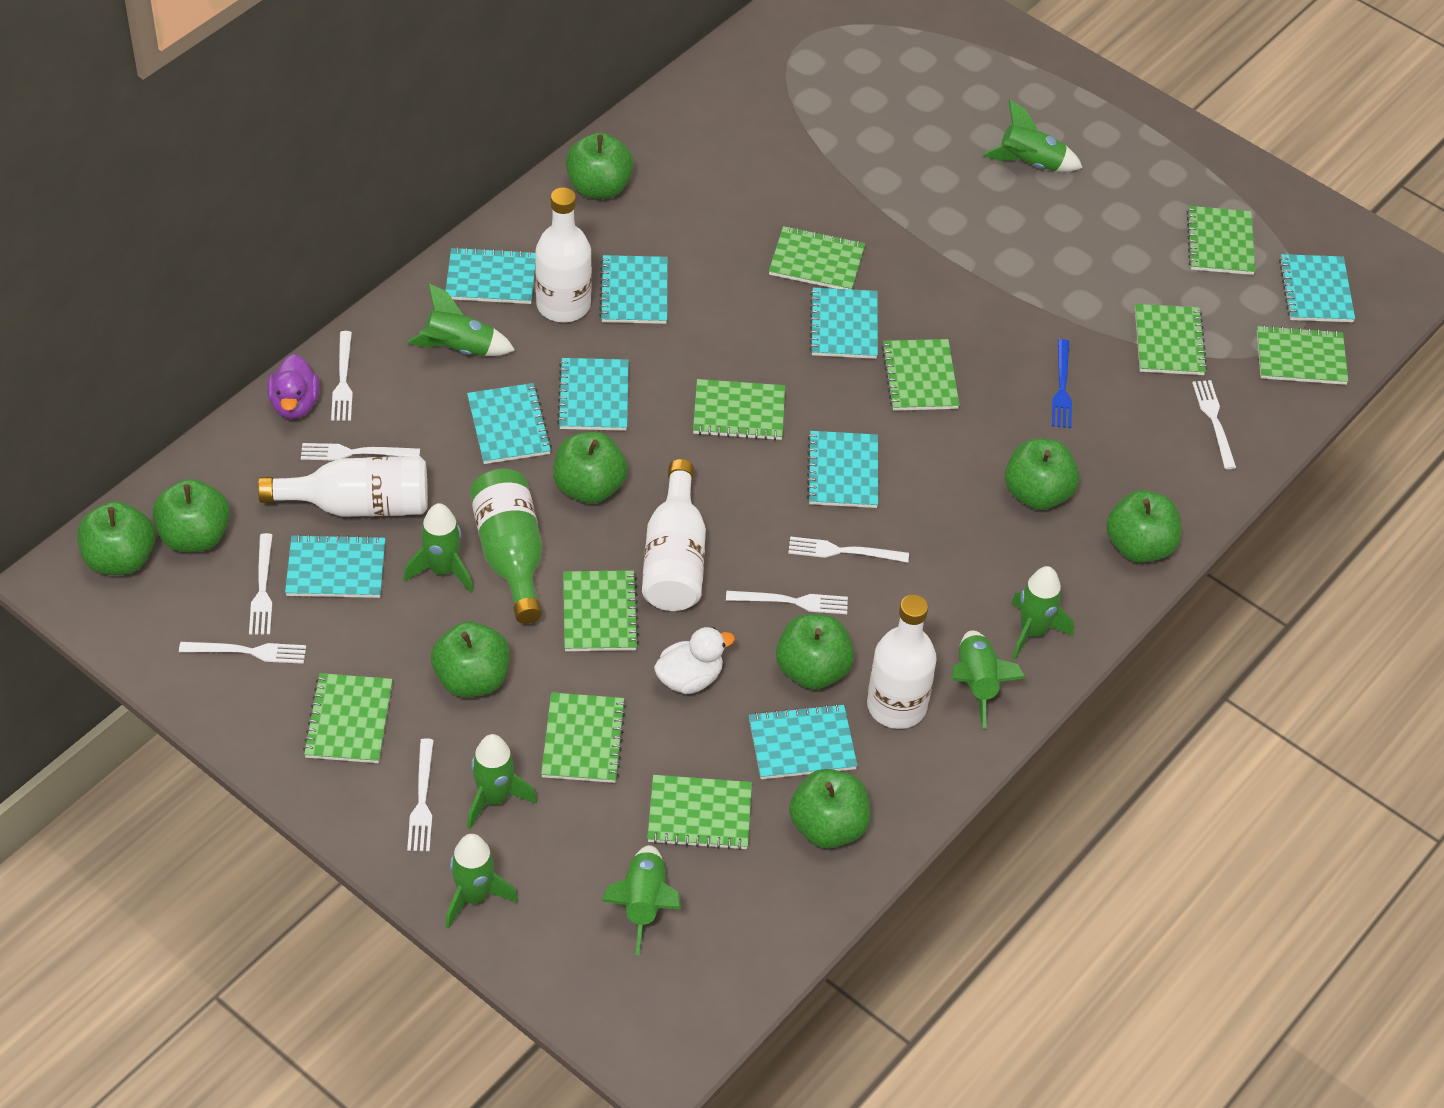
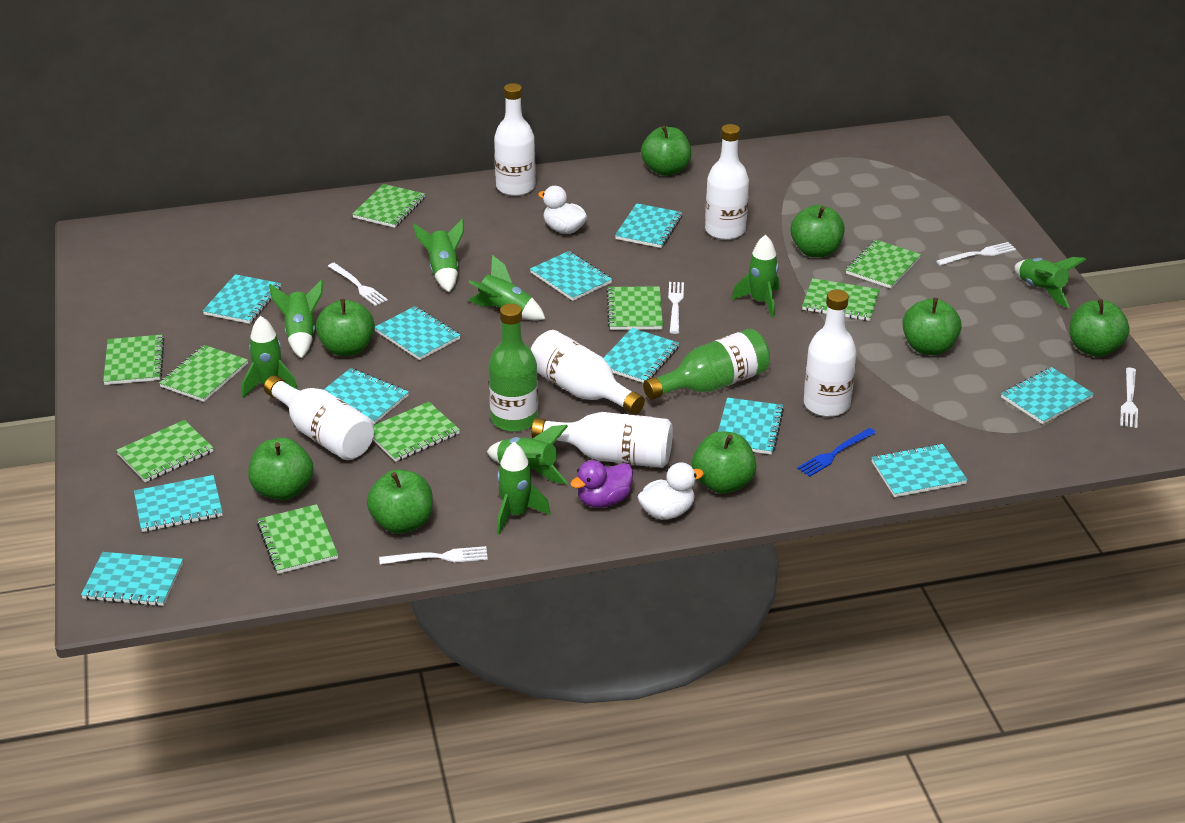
green apple: 9 -> 8
green bottle: 1 -> 2
green notebook: 10 -> 9
turquoise notebook: 9 -> 11
white bottle: 4 -> 6
white duck: 1 -> 2
white fork: 8 -> 5

